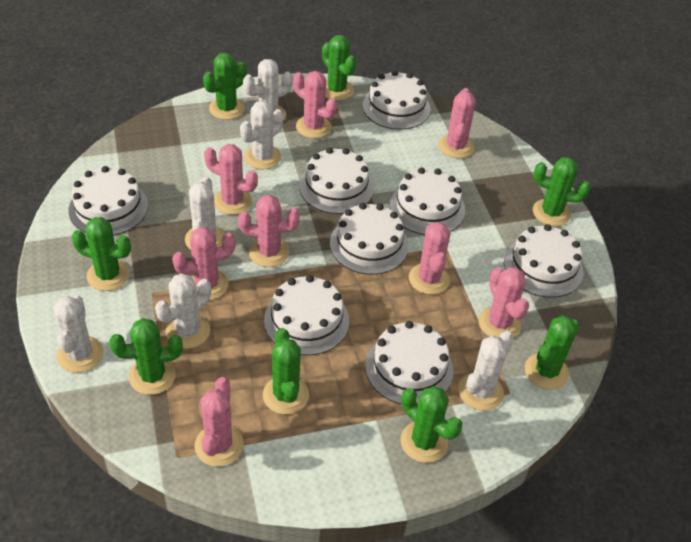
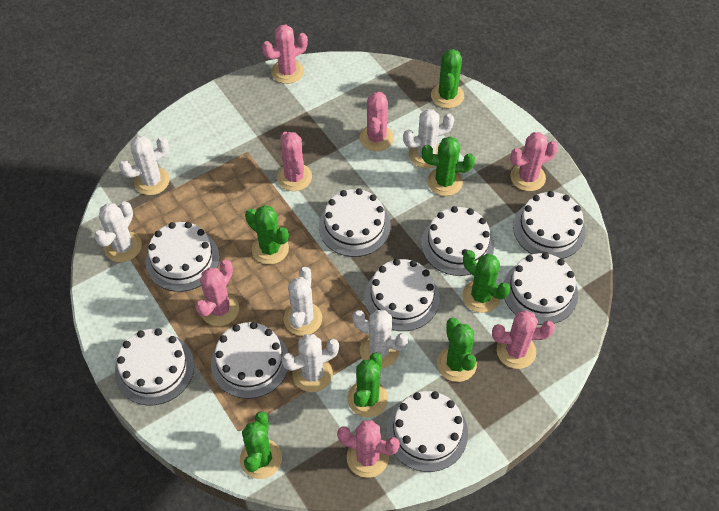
green cactus: 8 -> 7
pink cactus: 8 -> 7
white cake: 8 -> 9

